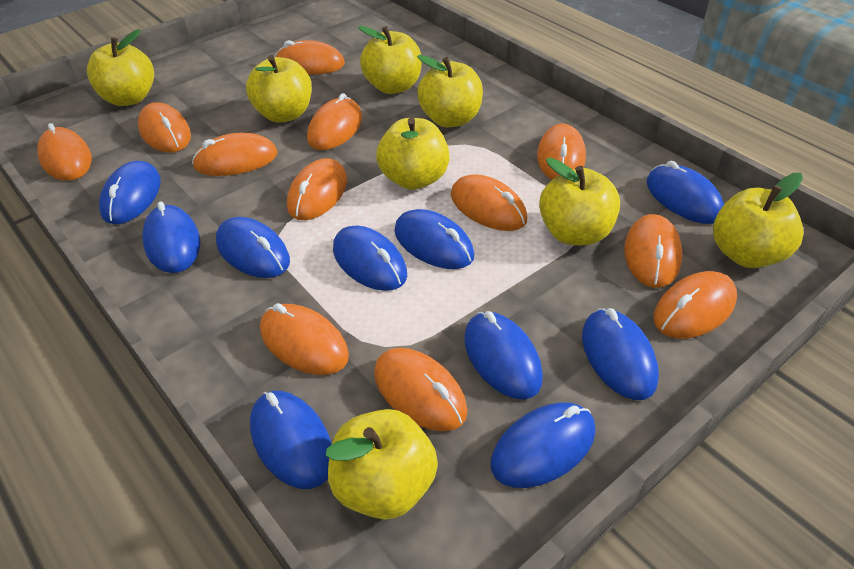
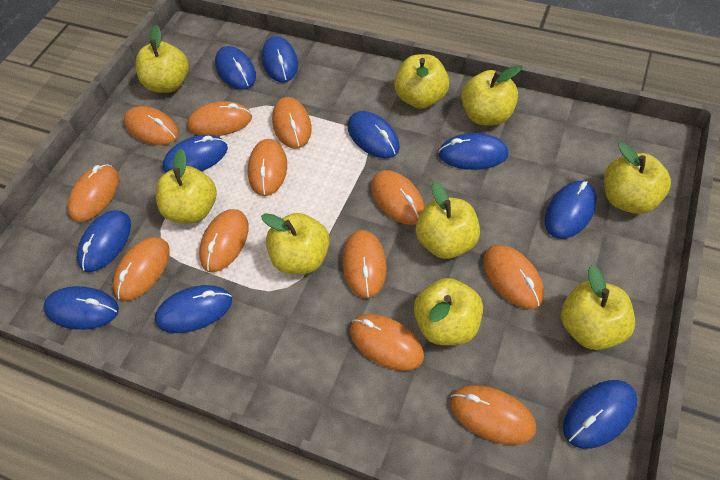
yellow apple: 8 -> 9

